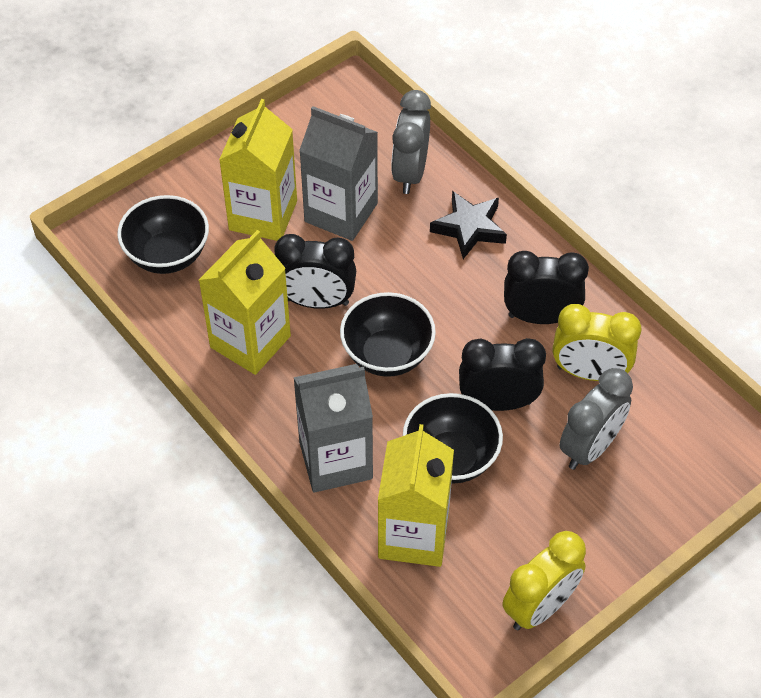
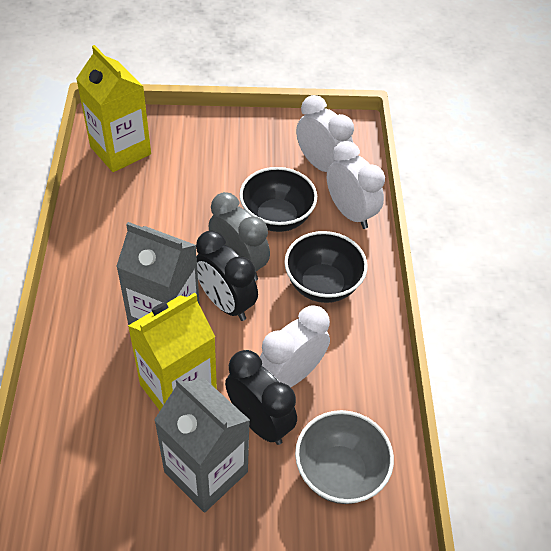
black bowl: 3 -> 2
black clock: 3 -> 2
black star: 1 -> 0
grey bowl: 0 -> 1
grey clock: 2 -> 1
white clock: 0 -> 3
yellow carton: 3 -> 2
yellow clock: 2 -> 0

